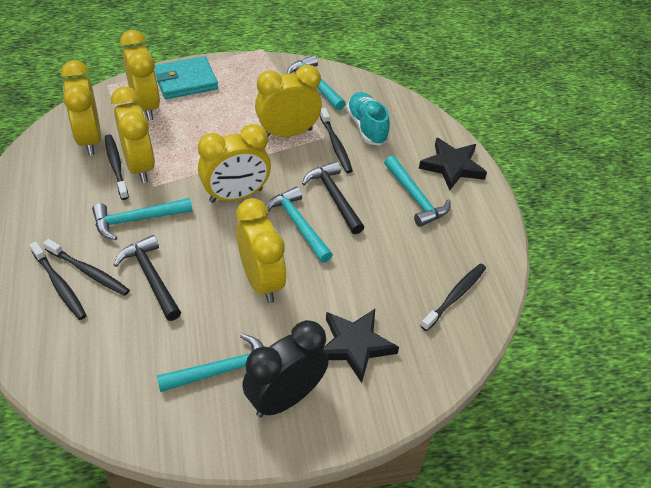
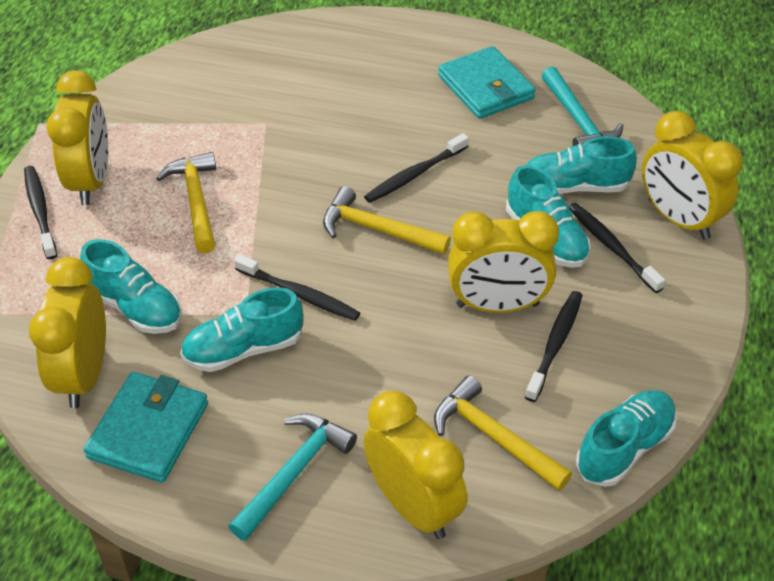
black clock: 1 -> 0
black hammer: 2 -> 0
black star: 2 -> 0
turquoise hammer: 5 -> 2
turquoise shoe: 1 -> 5
turquoise wallet: 1 -> 2
yellow clock: 6 -> 5
yellow hammer: 0 -> 3

